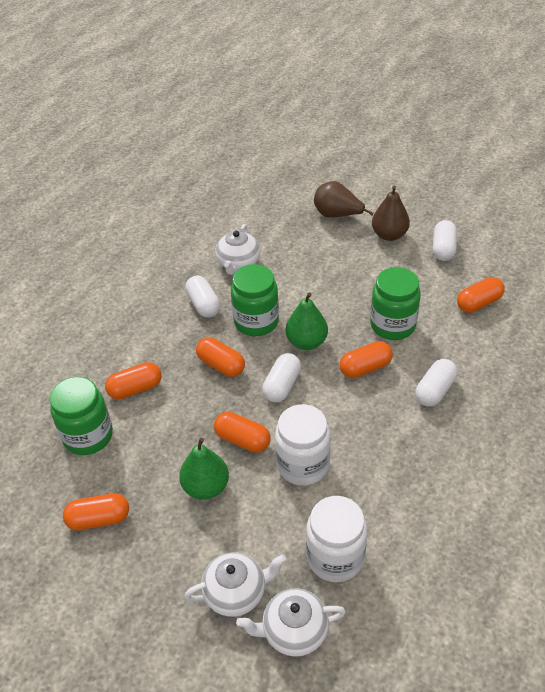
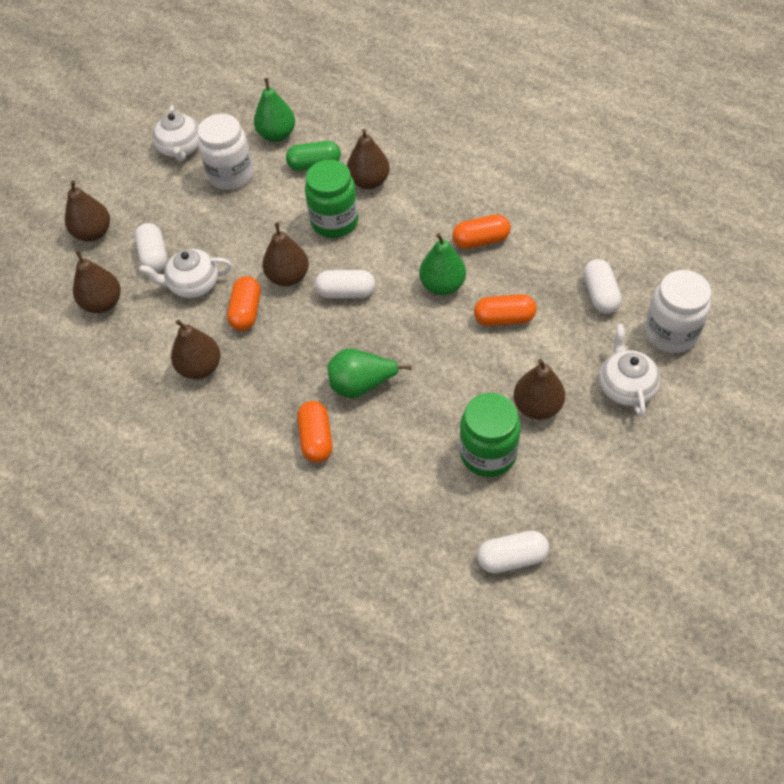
brown pear: 2 -> 6
green capsule: 0 -> 1
green jar: 3 -> 2
green pear: 2 -> 3
orange capsule: 6 -> 4

